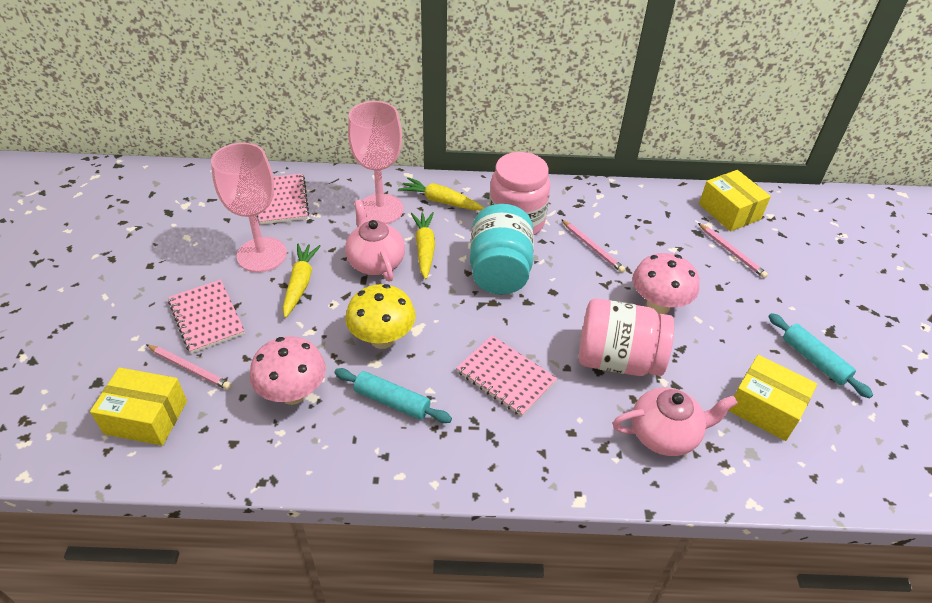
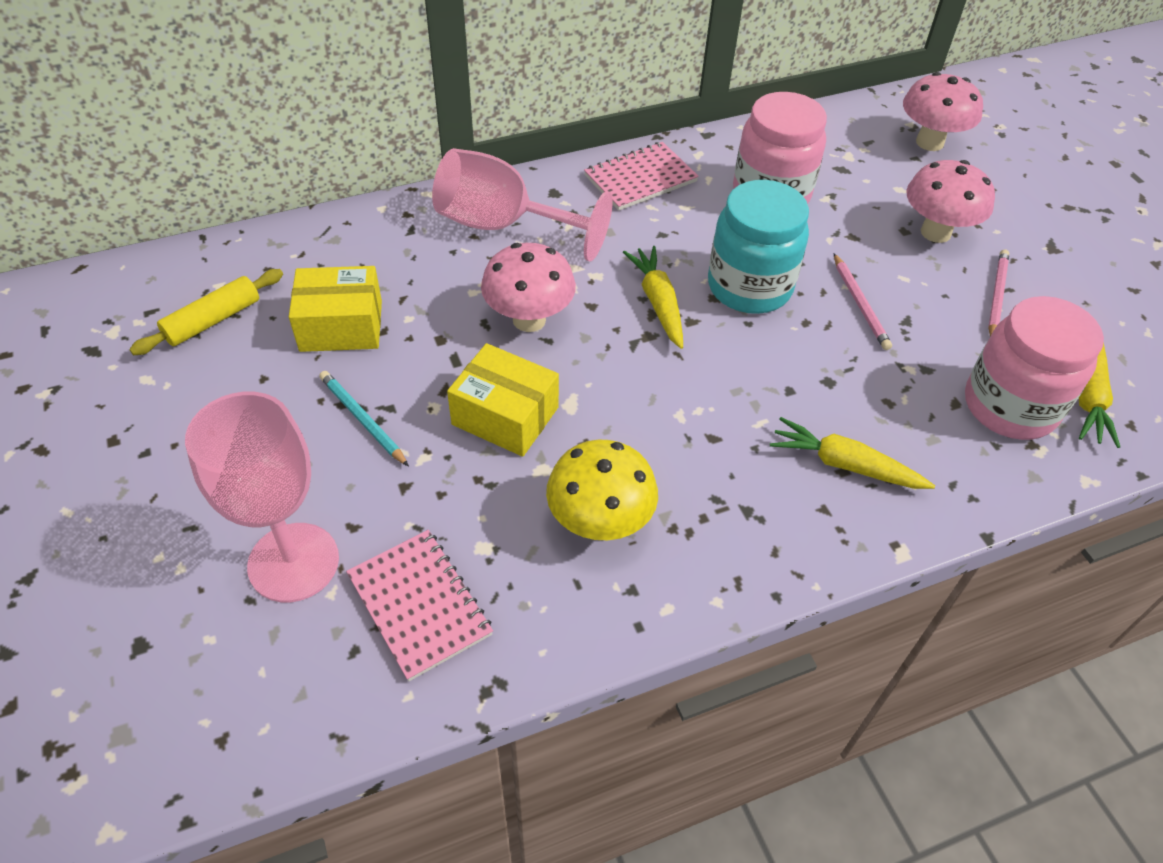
pink mushroom: 2 -> 3
pink notebook: 3 -> 2
pink pencil: 3 -> 2
pink teapot: 2 -> 0
turquoise pencil: 0 -> 1
turquoise rolling pin: 2 -> 0
yellow box: 3 -> 2
yellow rolling pin: 0 -> 1

